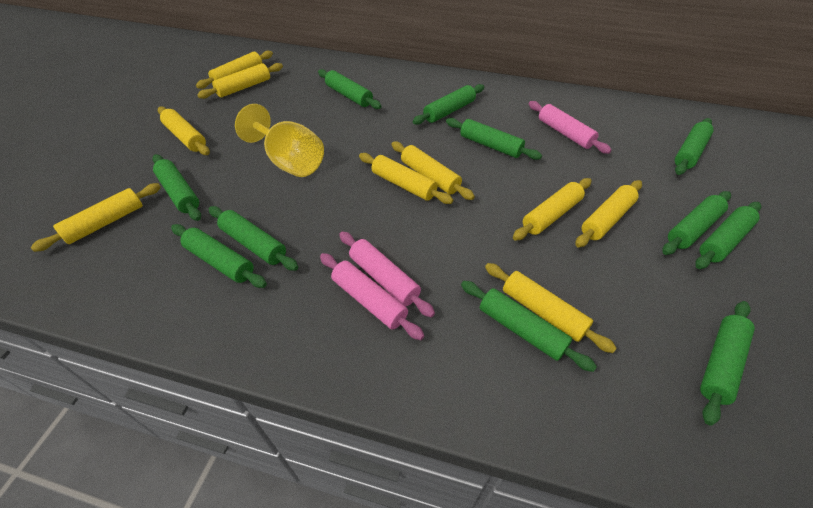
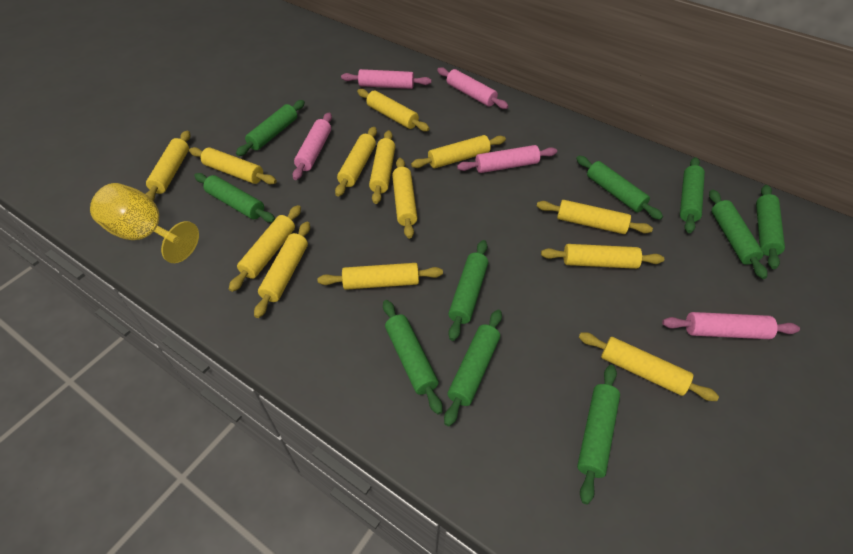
green rolling pin: 11 -> 10
pink rolling pin: 3 -> 5
yellow rolling pin: 9 -> 13

